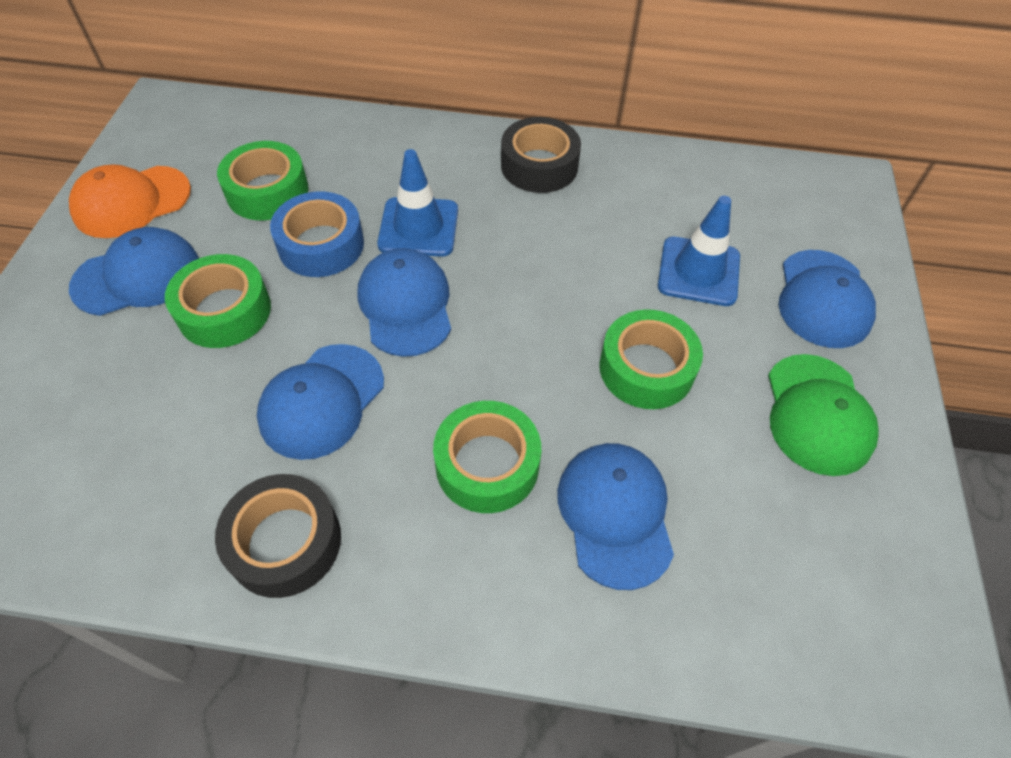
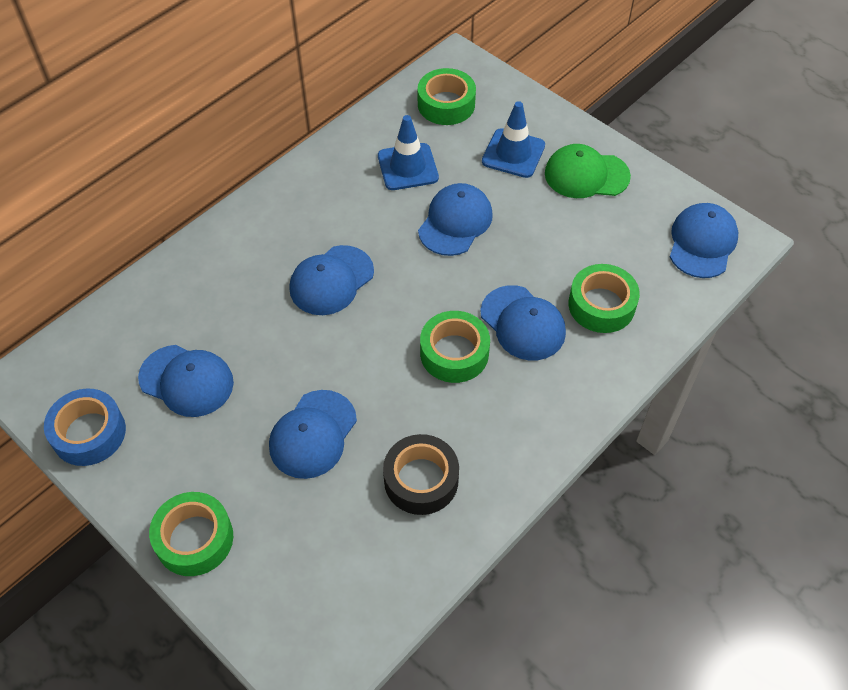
black tape: 2 -> 1
blue cap: 5 -> 6
orange cap: 1 -> 0

